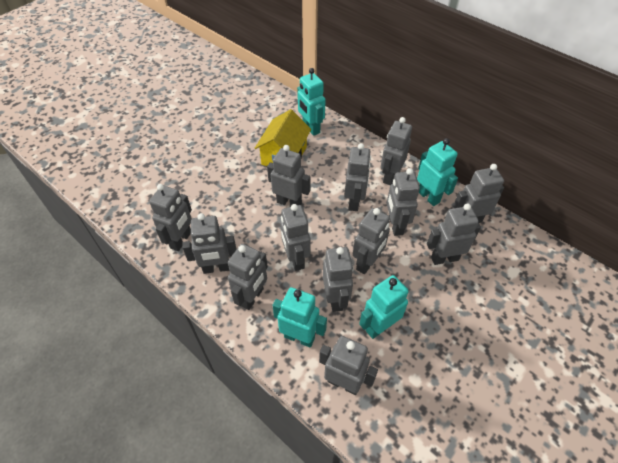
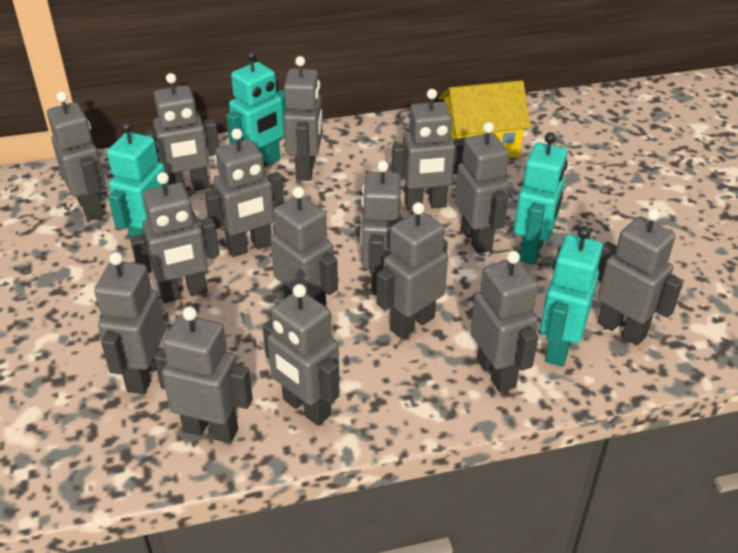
grey robot: 13 -> 15

